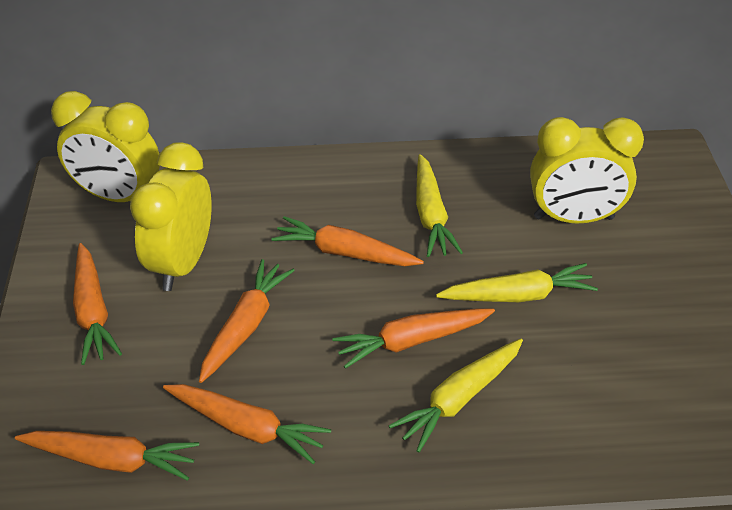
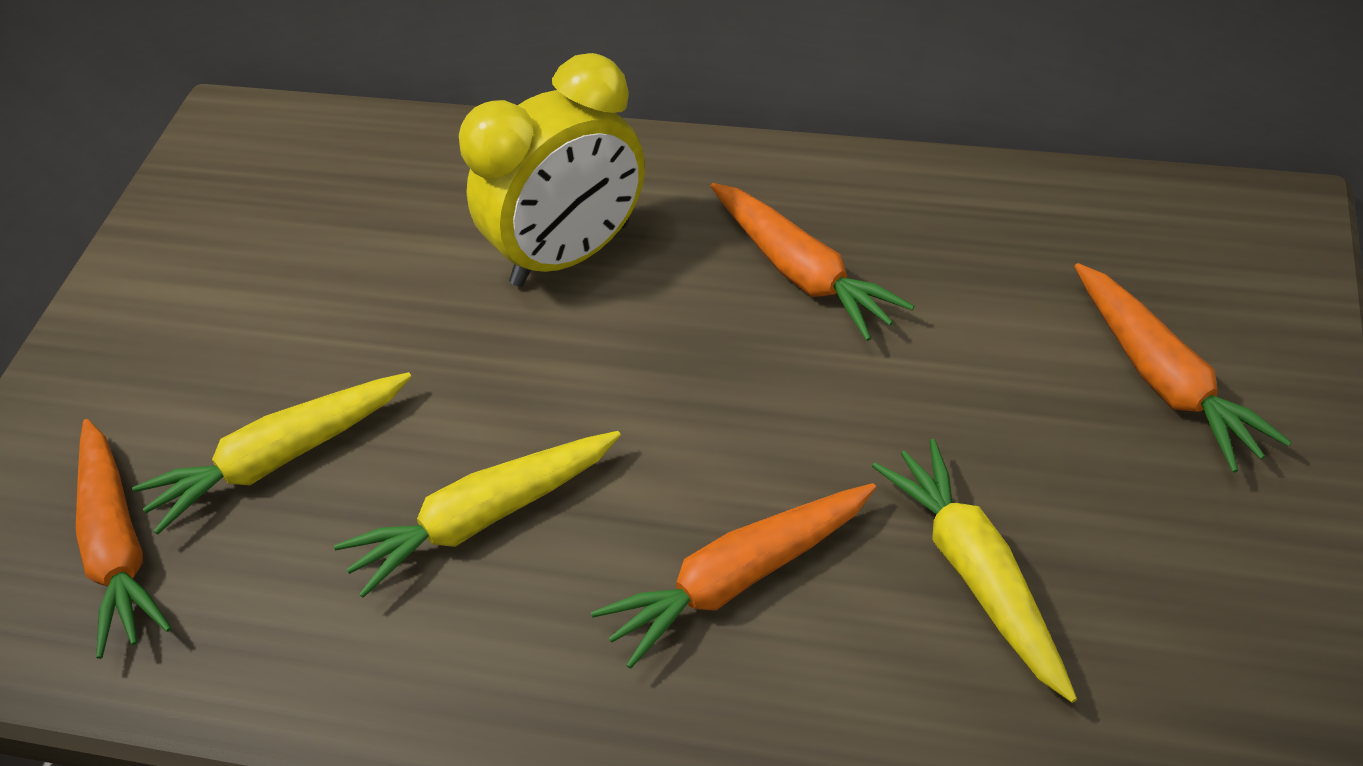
orange carrot: 6 -> 4
yellow clock: 3 -> 1

